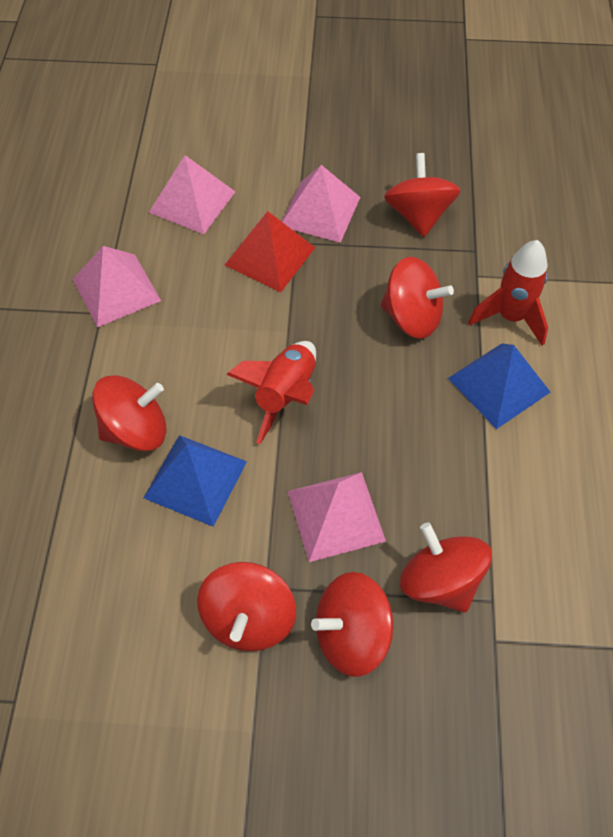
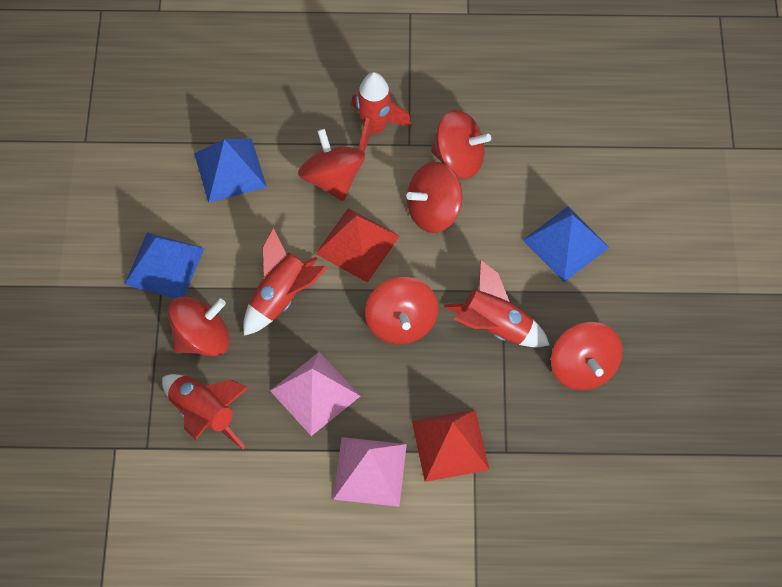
blue pyramid: 2 -> 3
pink pyramid: 4 -> 2
red pyramid: 1 -> 2
red rocket: 2 -> 4

